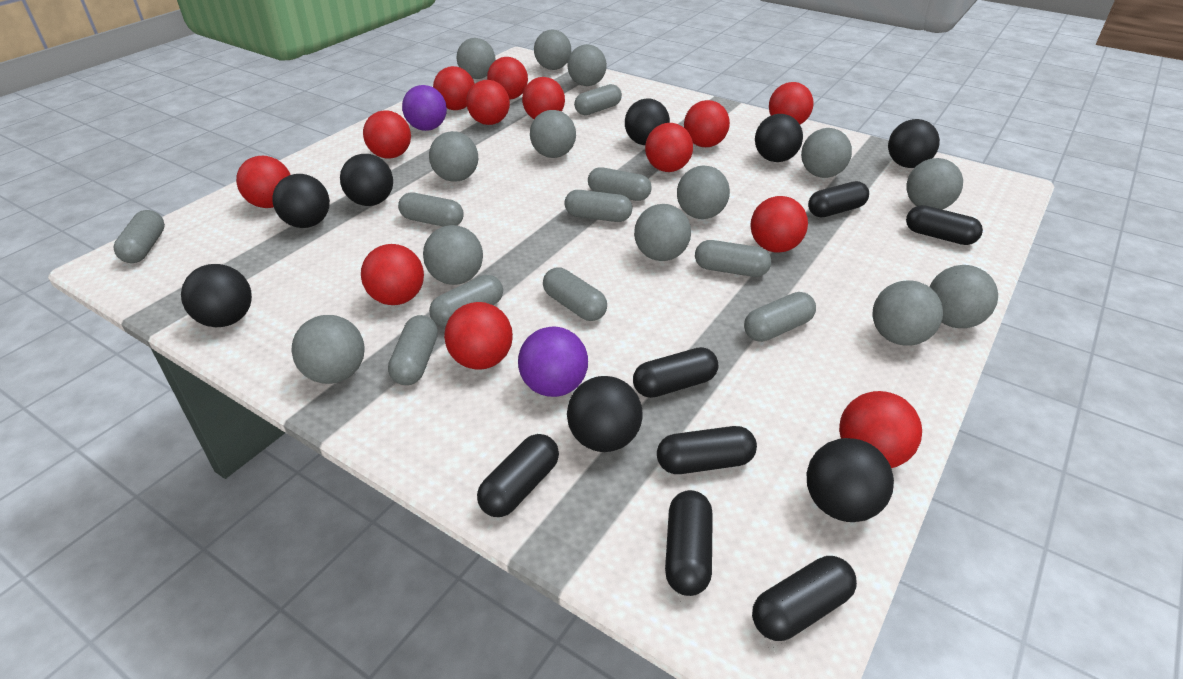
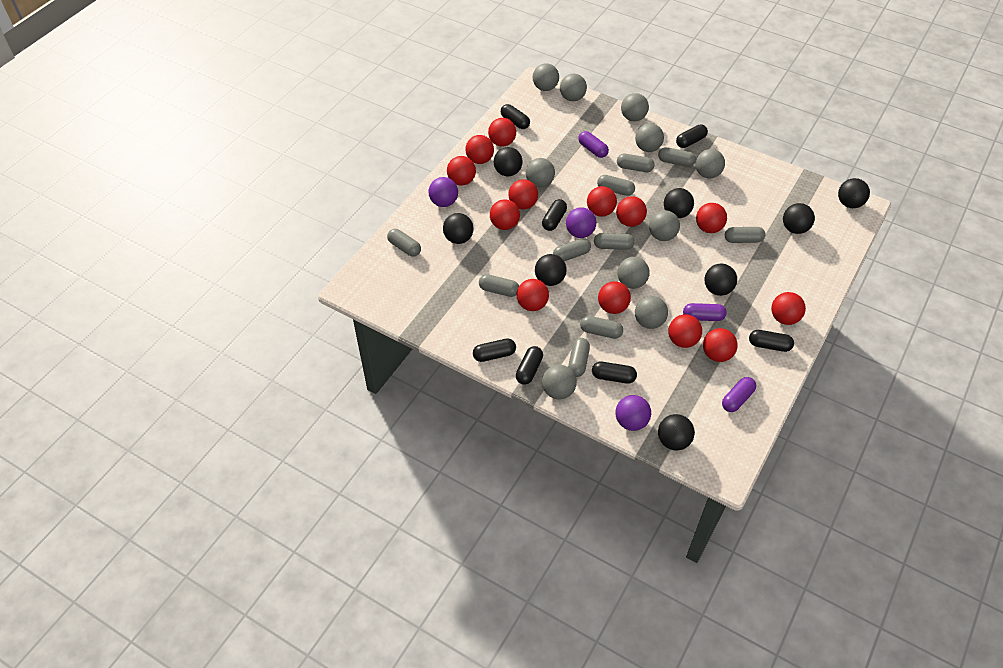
grey ball: 13 -> 10
purple ball: 2 -> 3
purple capsule: 0 -> 3

